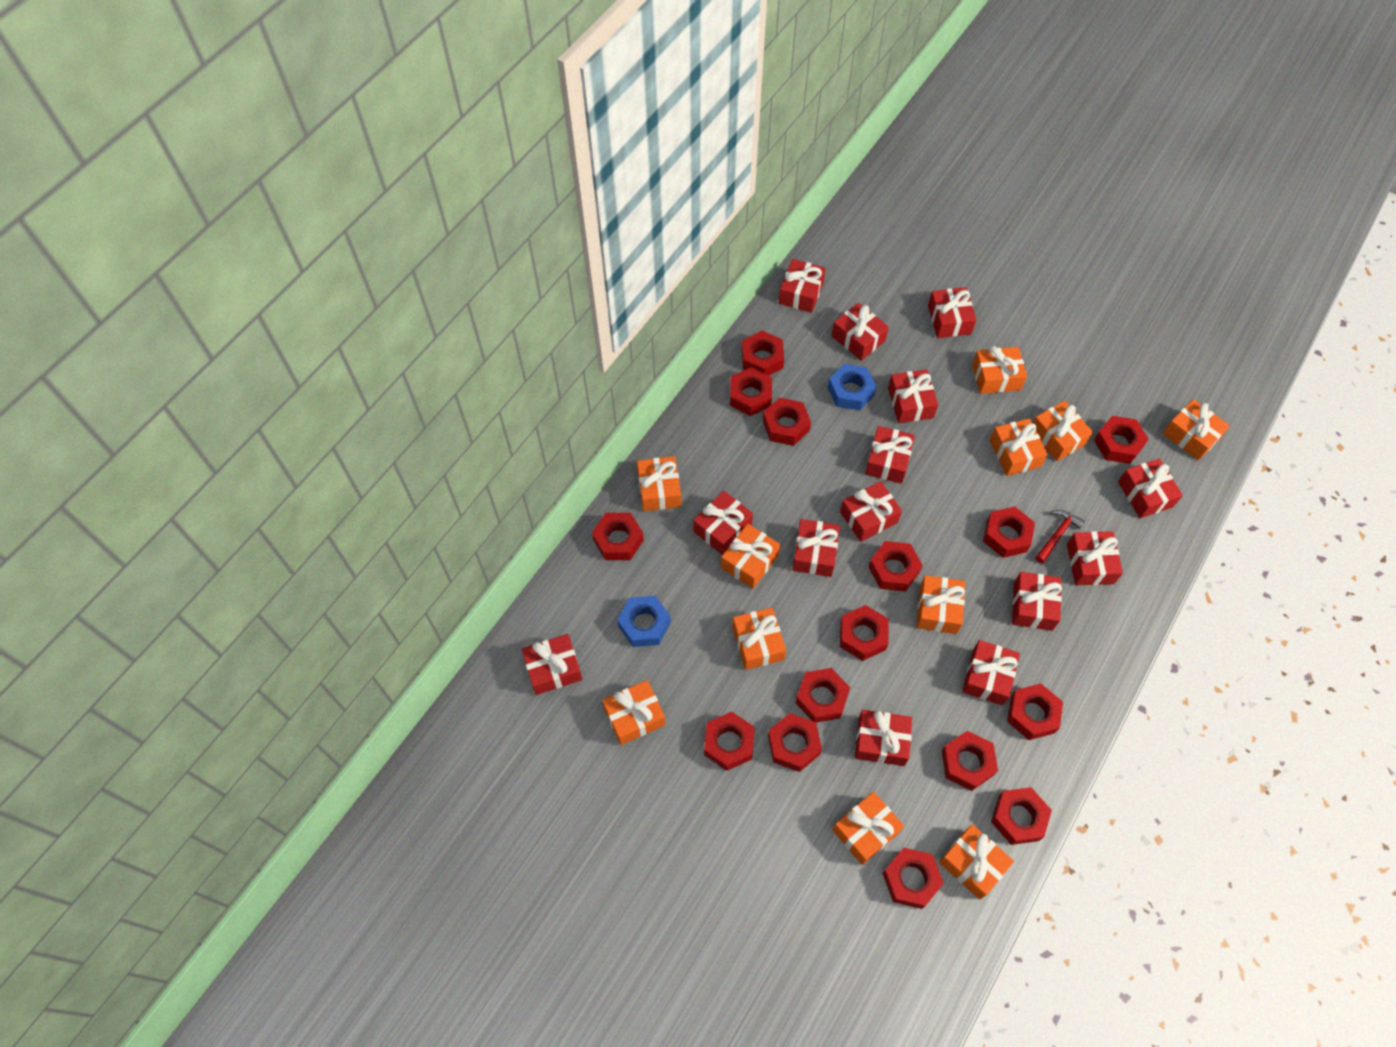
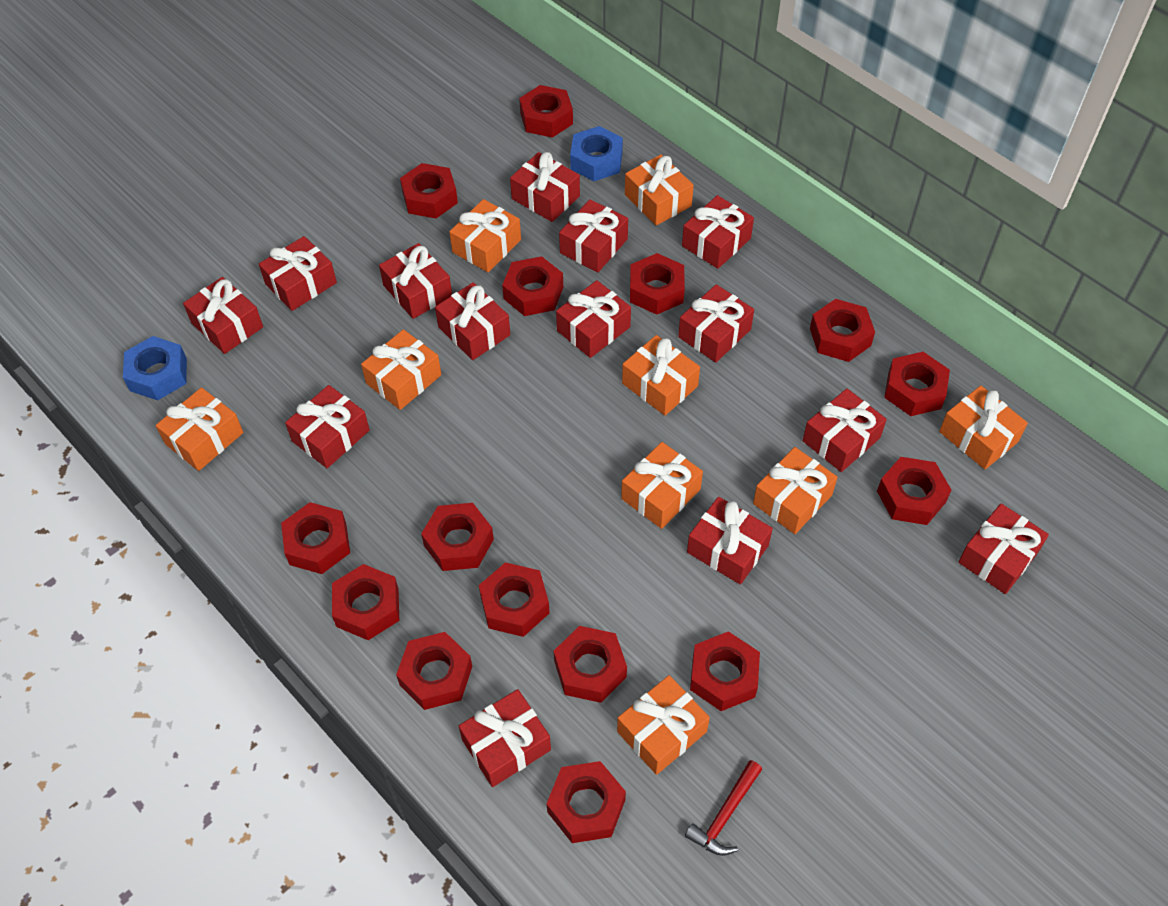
orange gift: 11 -> 9

